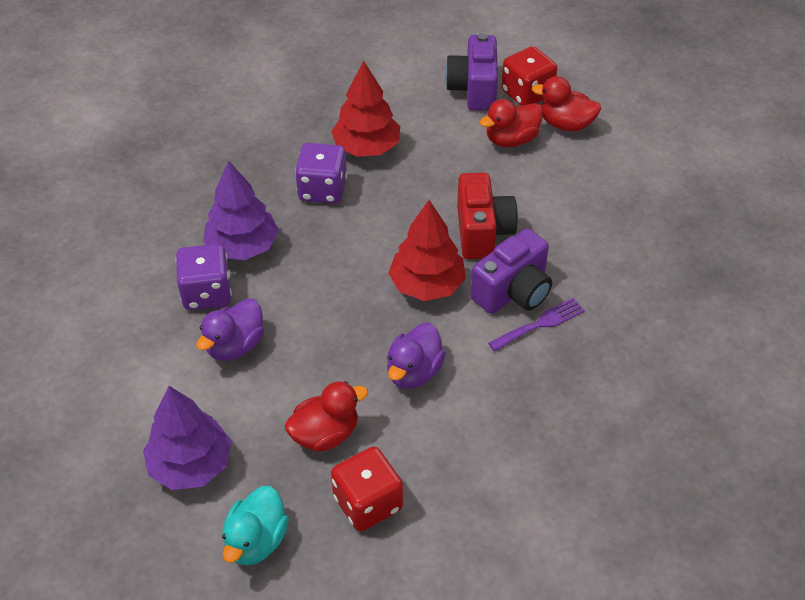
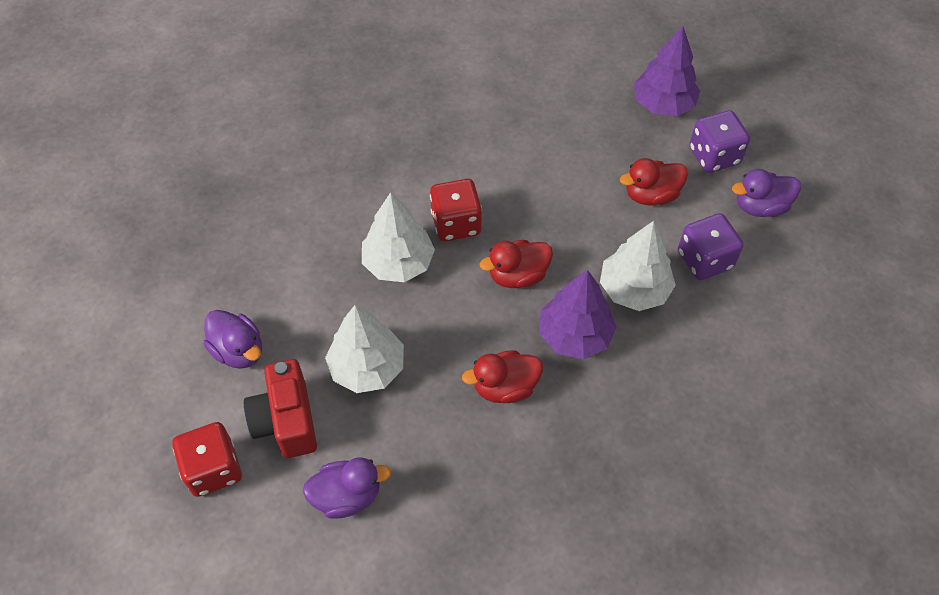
purple camera: 2 -> 0
purple duck: 2 -> 3
purple fork: 1 -> 0
red tree: 2 -> 0
turquoise duck: 1 -> 0
white tree: 0 -> 3

